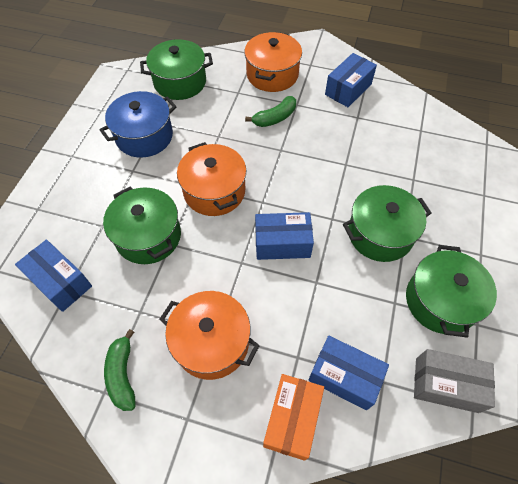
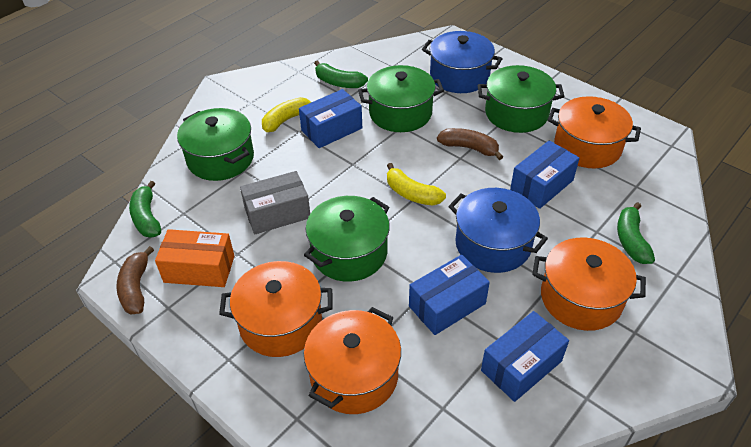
blue pot: 1 -> 2
brown banana: 0 -> 2
green banana: 2 -> 3
orange pot: 3 -> 4
yellow banana: 0 -> 2

